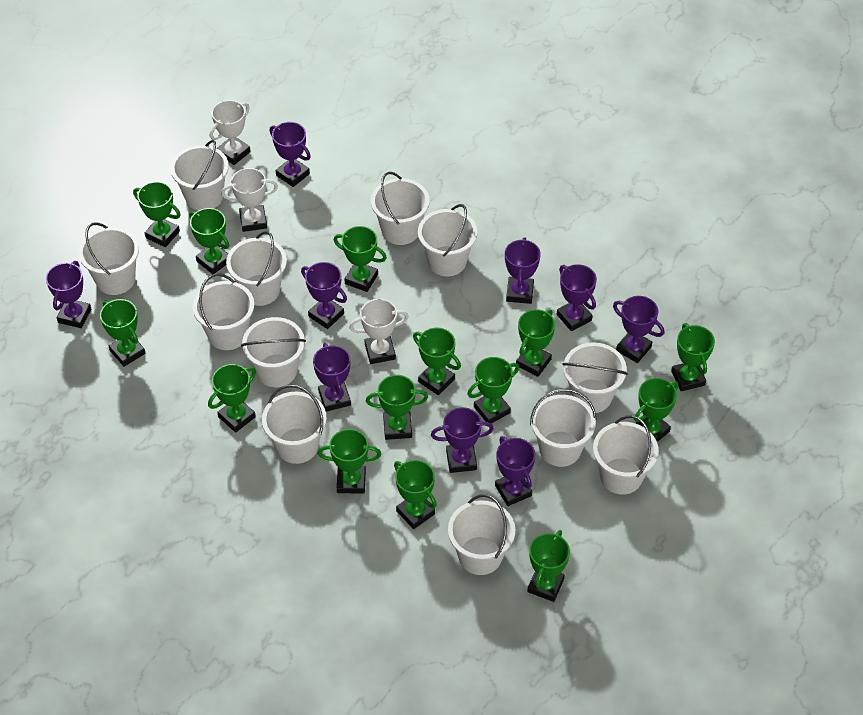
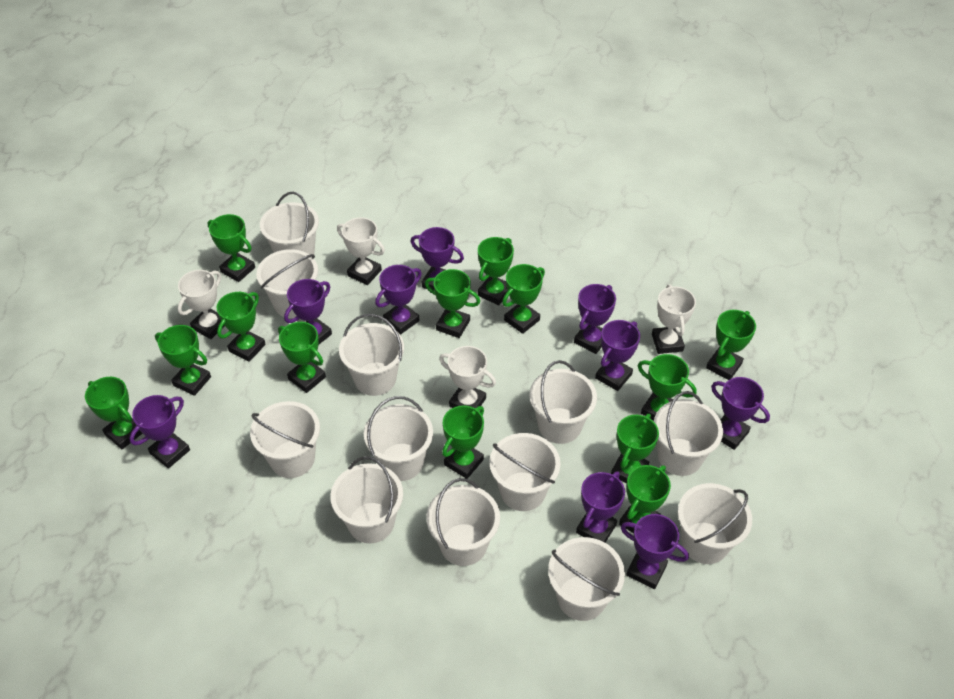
green trophy: 14 -> 13
white trophy: 3 -> 4

